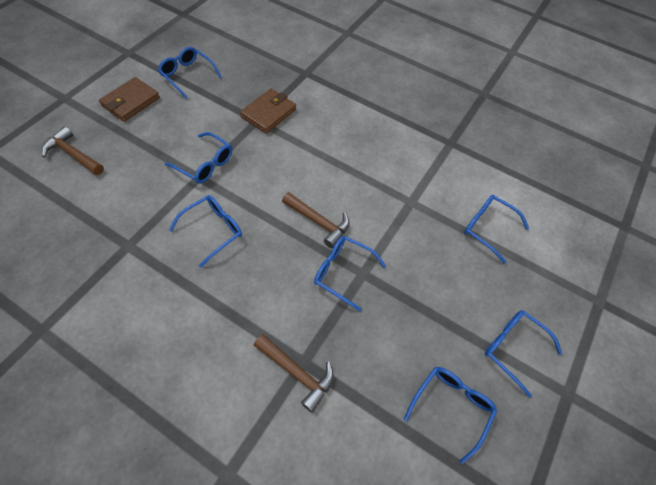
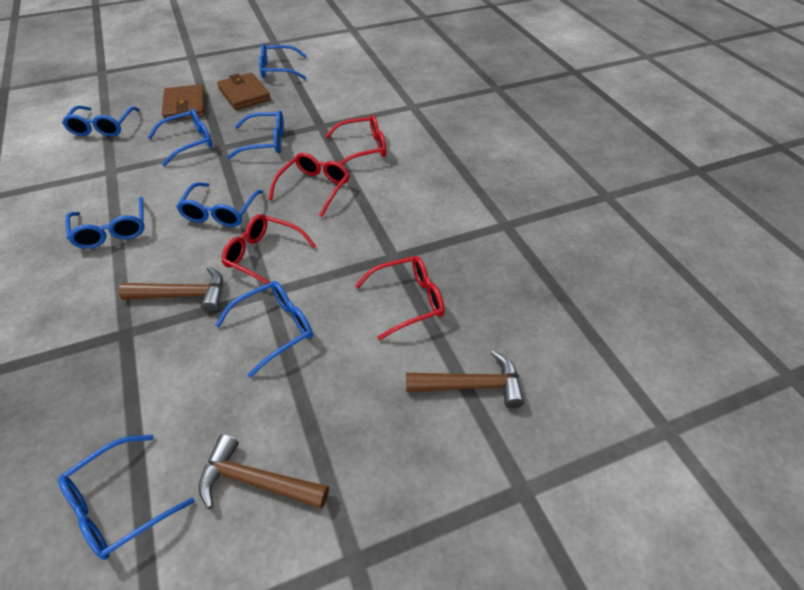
blue glasses: 7 -> 8
red glasses: 0 -> 4

